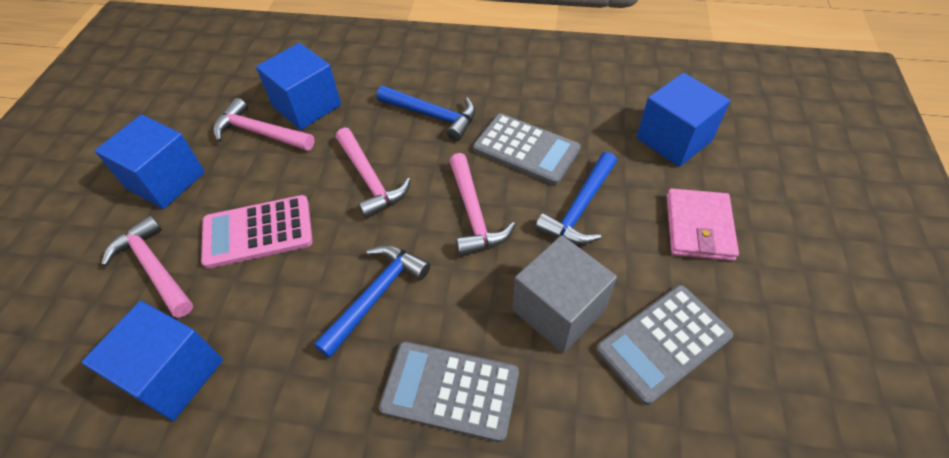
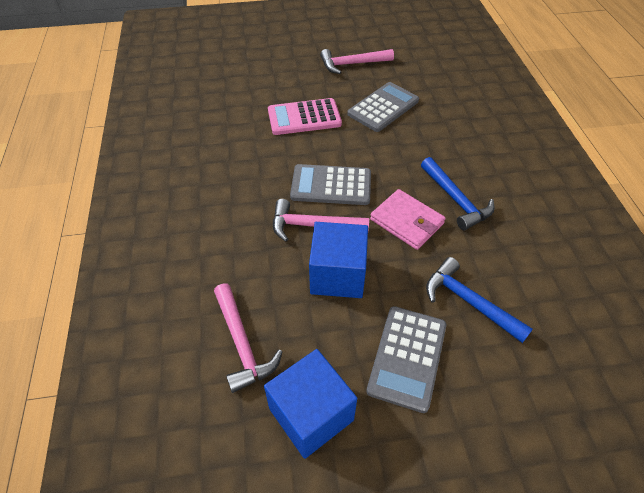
blue cube: 4 -> 2
blue hammer: 3 -> 2
grey cube: 1 -> 0
pink hammer: 4 -> 3

